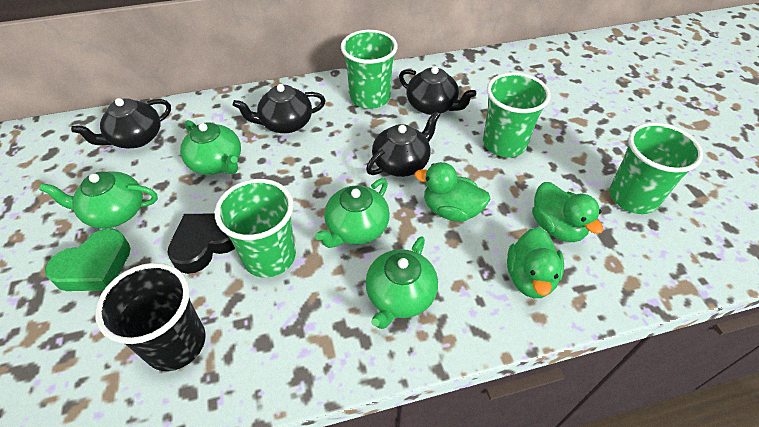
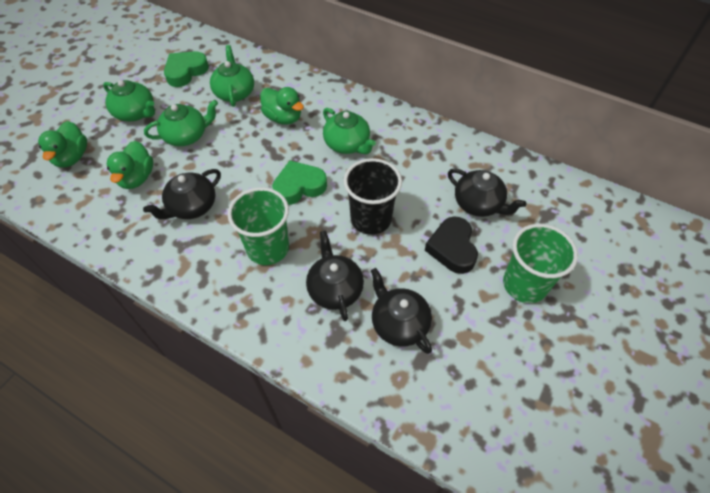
green cup: 4 -> 2
green heart: 1 -> 2

